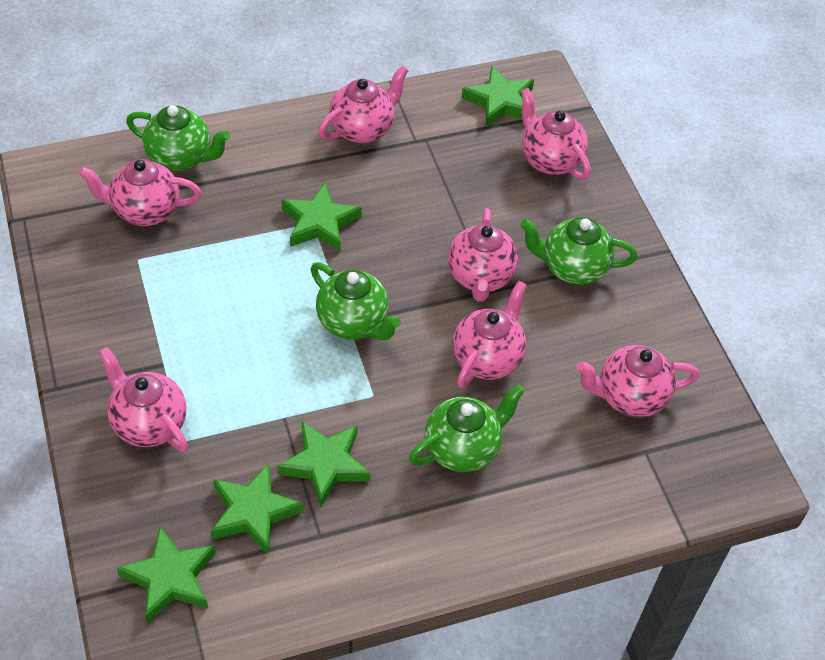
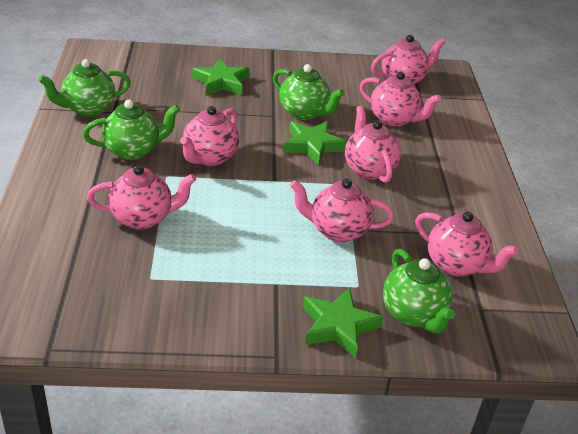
green star: 5 -> 3

